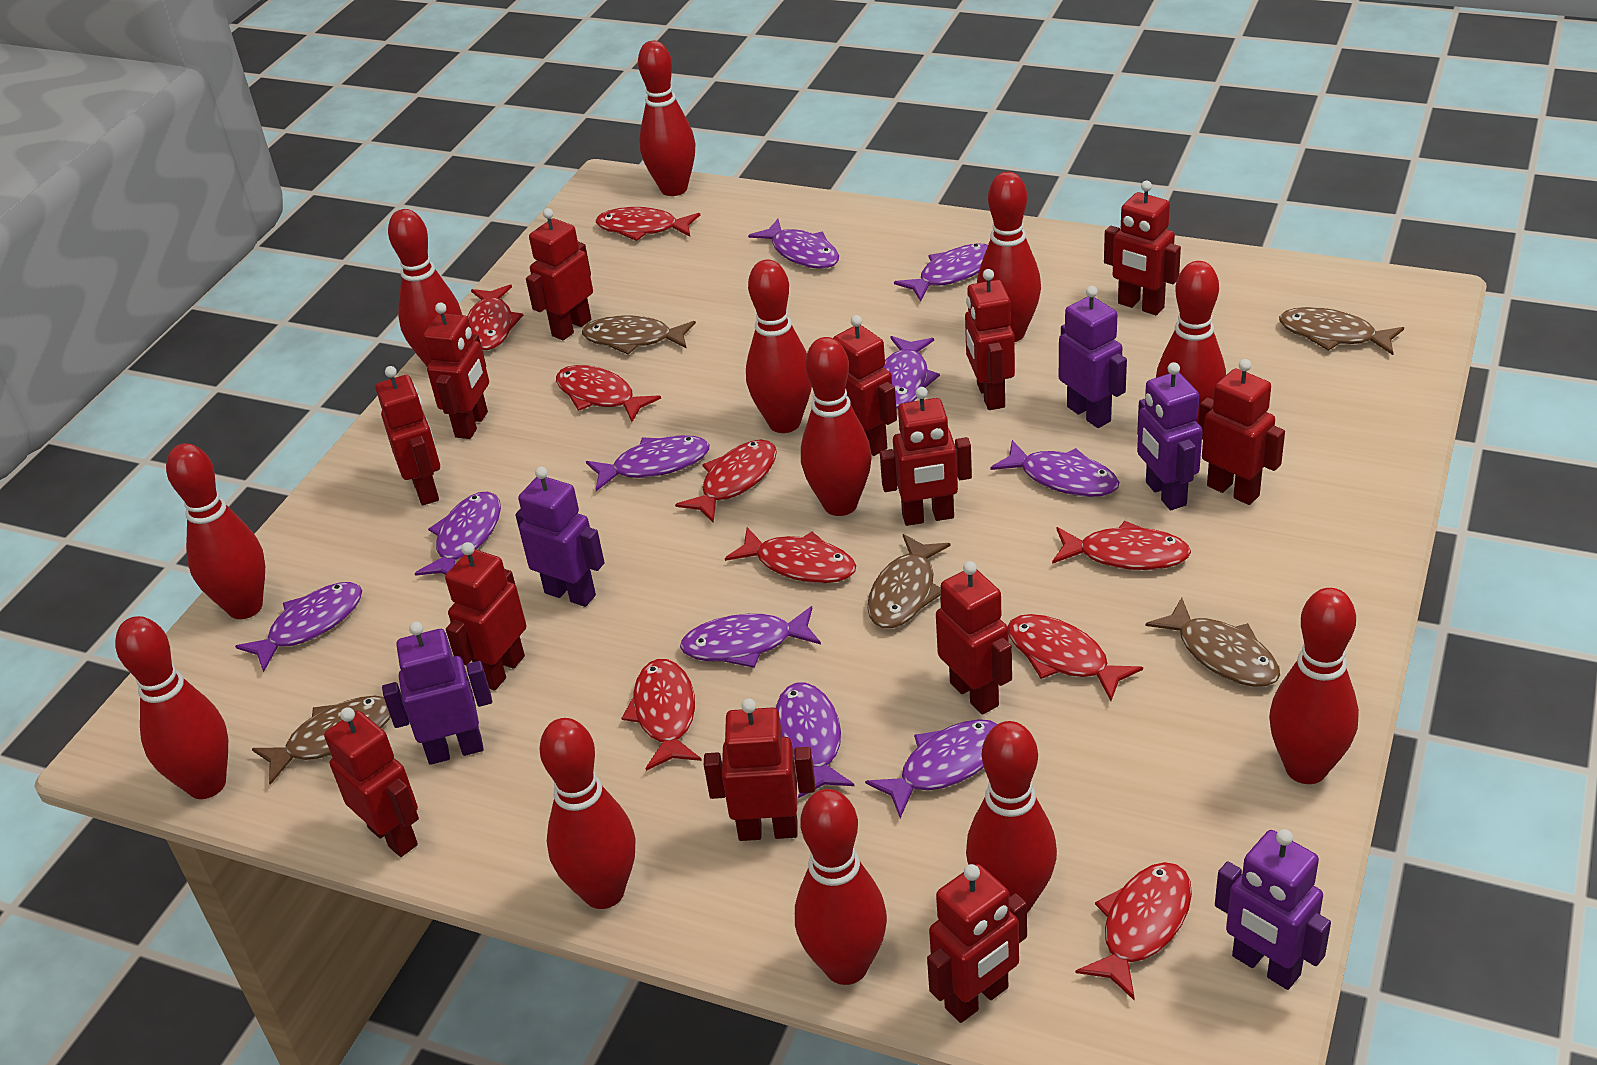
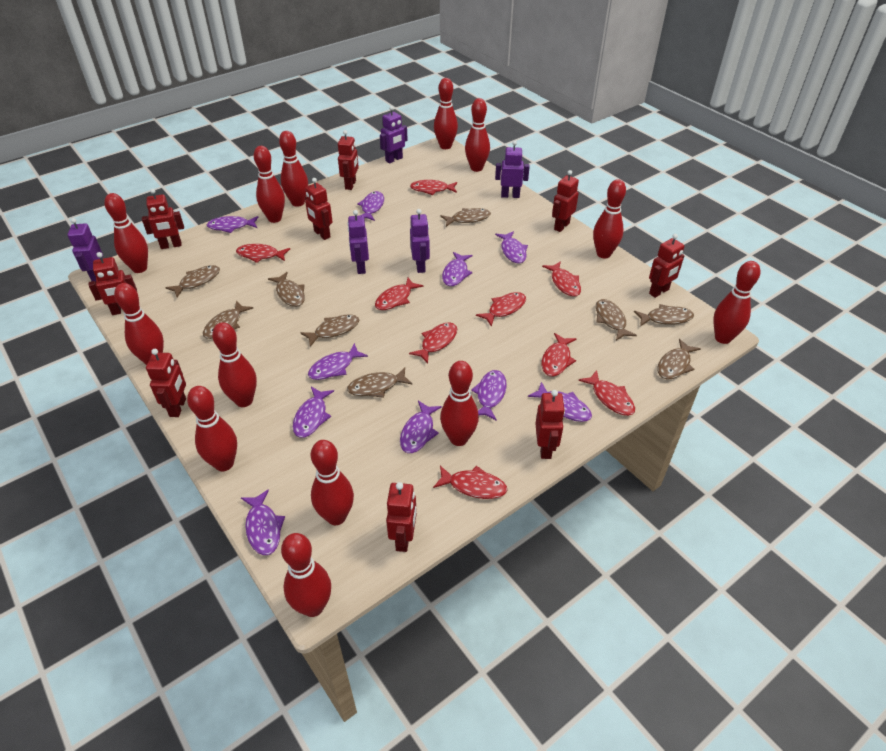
brown fish: 5 -> 9
red bowling pin: 12 -> 13
red robot: 13 -> 9

